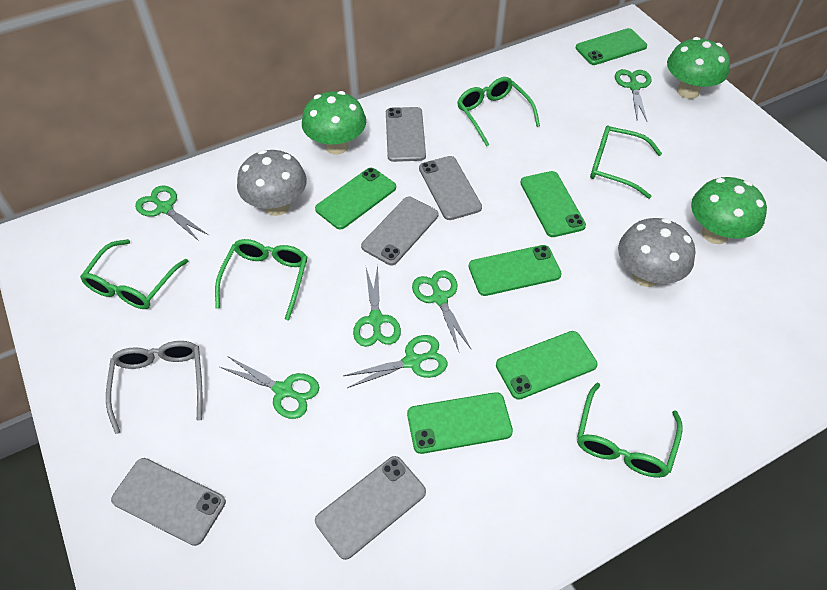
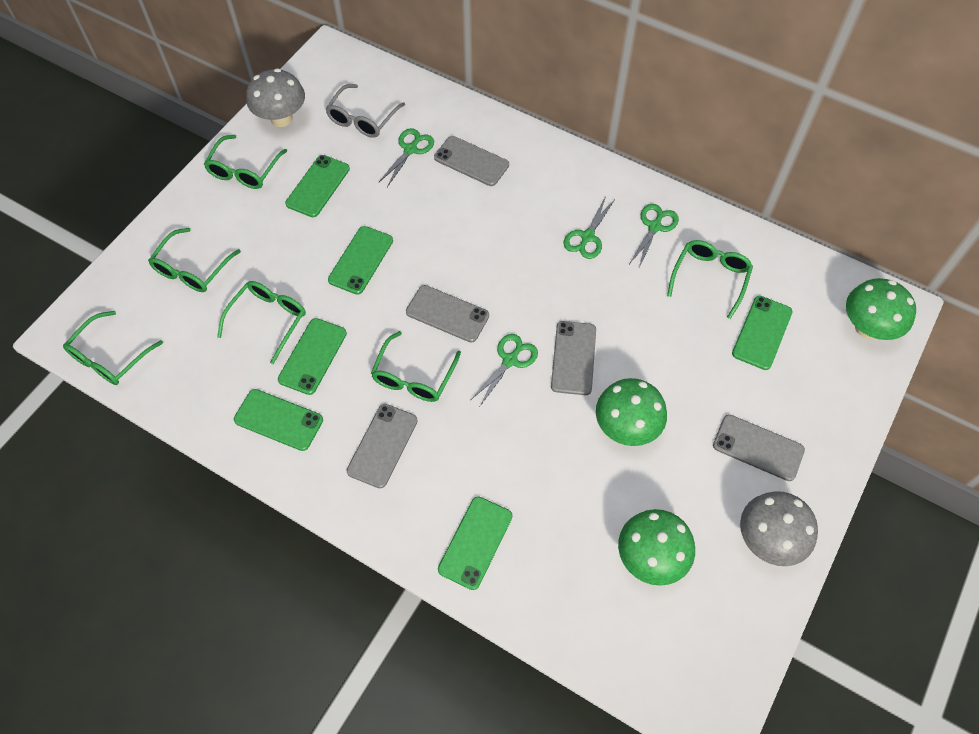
green glasses: 5 -> 6
green scissors: 6 -> 4

